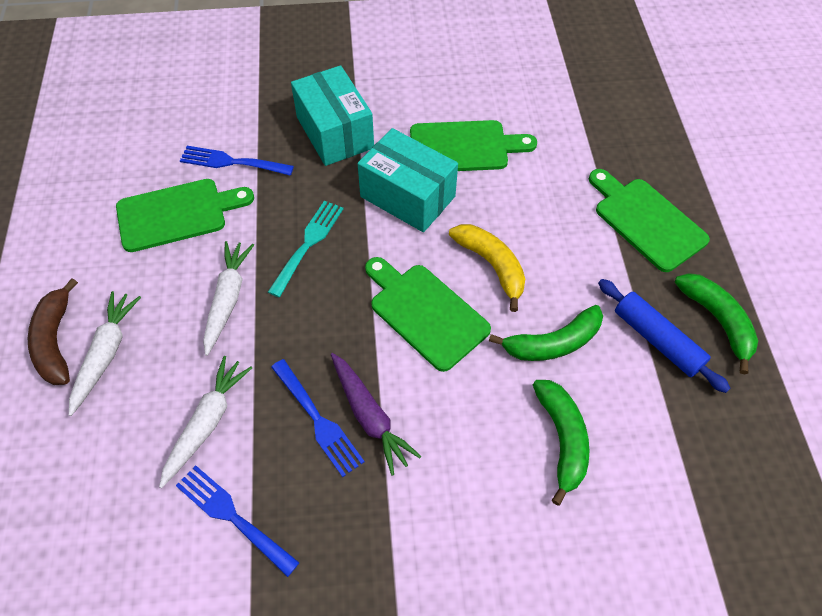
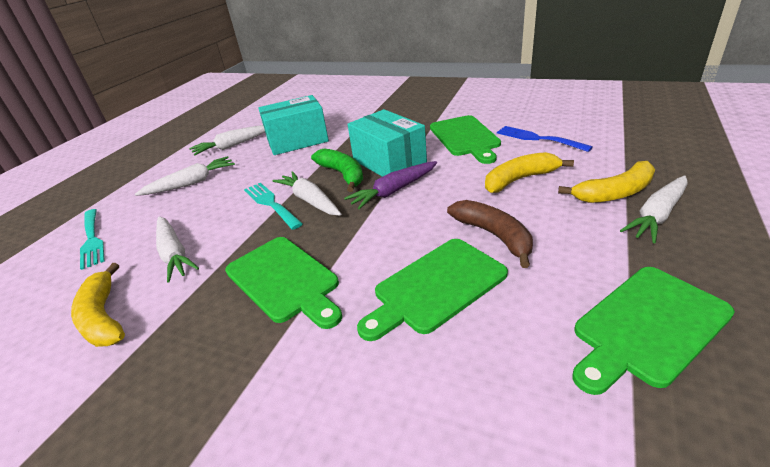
blue fork: 3 -> 1
blue rolling pin: 1 -> 0
green banana: 3 -> 1
turquoise fork: 1 -> 2
white carrot: 3 -> 5
yellow banana: 1 -> 3

